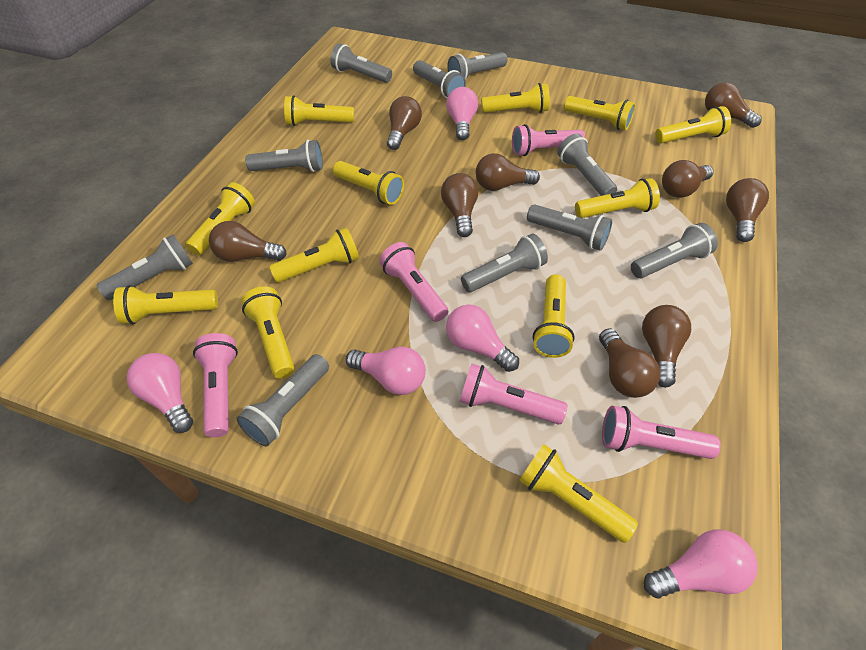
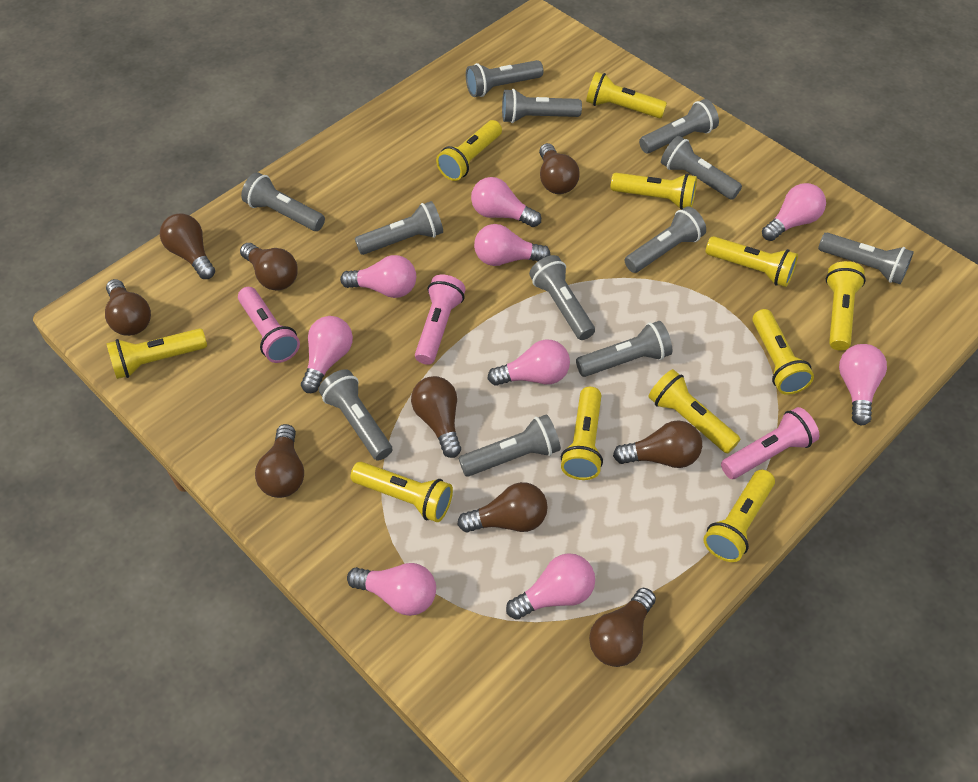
grey flashlight: 10 -> 12
pink flashlight: 5 -> 3
pink light bulb: 5 -> 9
yellow flashlight: 12 -> 11

